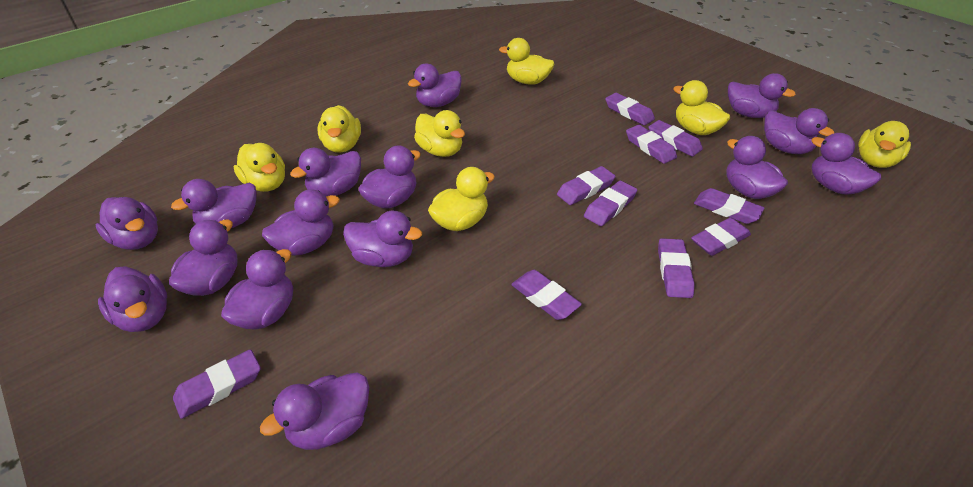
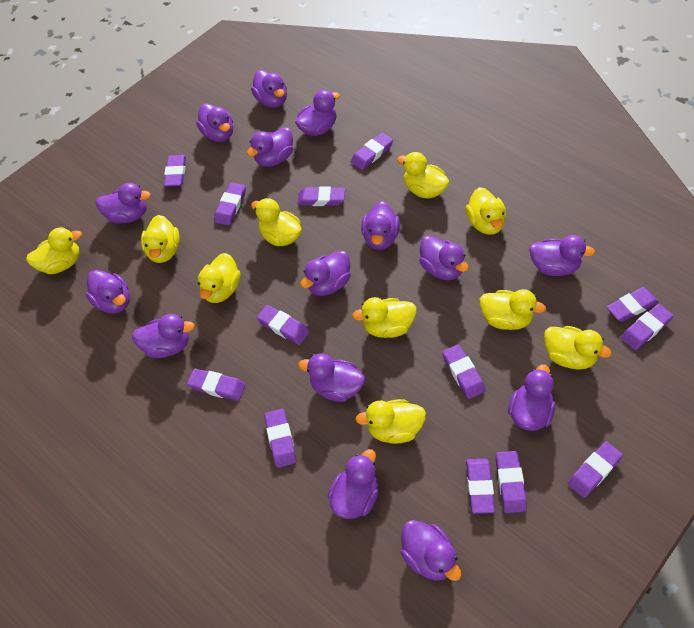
purple eraser: 10 -> 13
yellow duck: 7 -> 10

